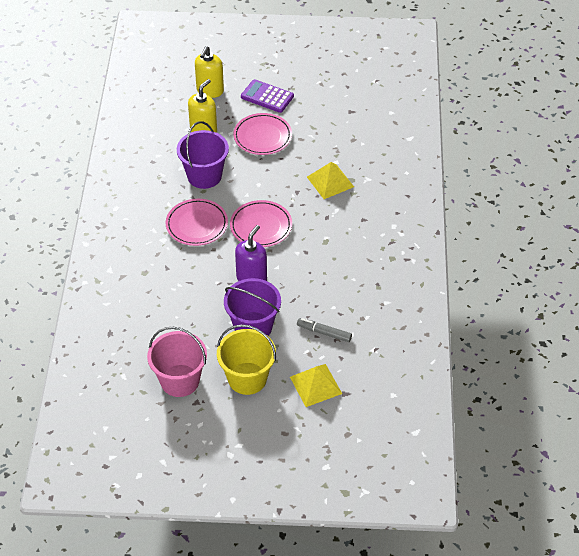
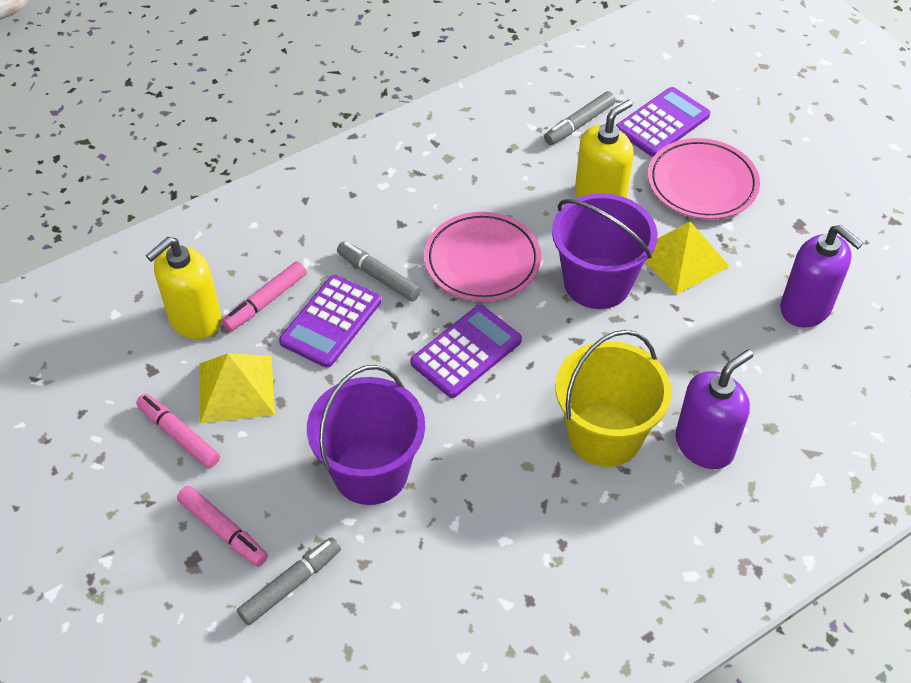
grey marker: 1 -> 3
pink bucket: 1 -> 0
pink marker: 0 -> 3
pink plate: 3 -> 2
purple calculator: 1 -> 3
purple soap dispenser: 1 -> 2

